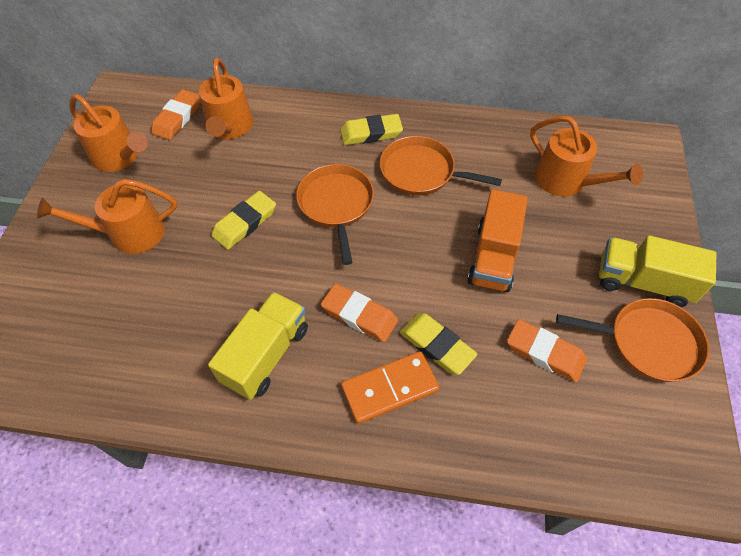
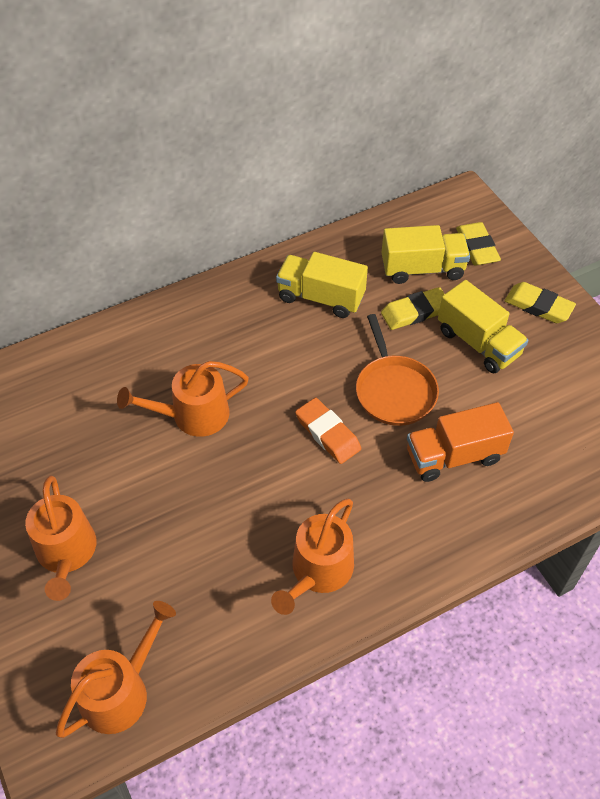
orange domino: 1 -> 0
orange eraser: 3 -> 1
orange pan: 3 -> 1
yellow truck: 2 -> 3

